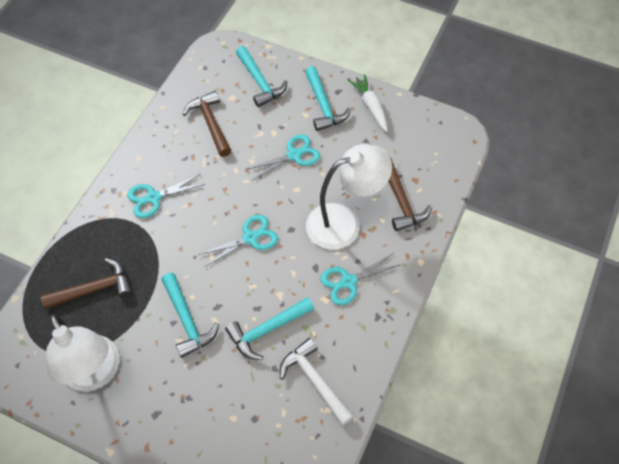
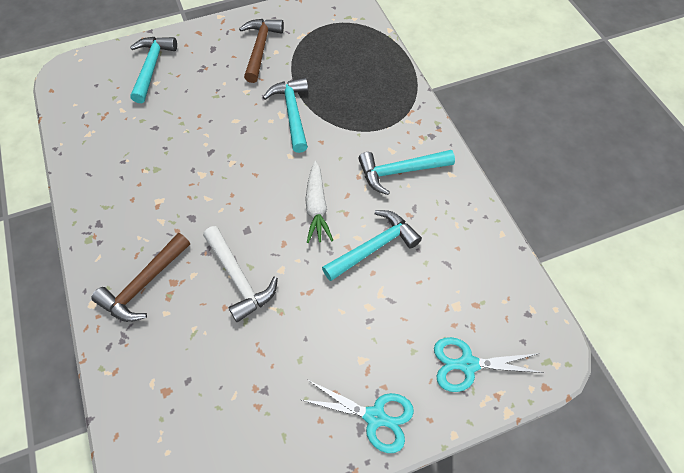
brown hammer: 3 -> 2
turquoise scissors: 4 -> 2
white lamp: 2 -> 0

